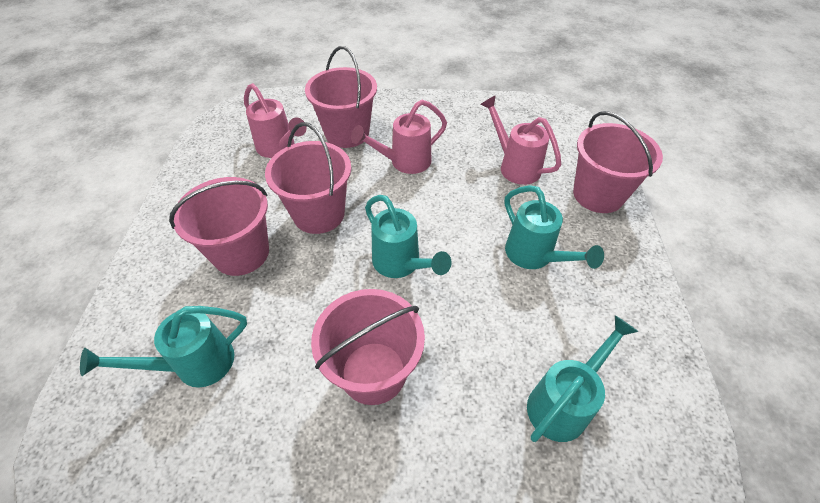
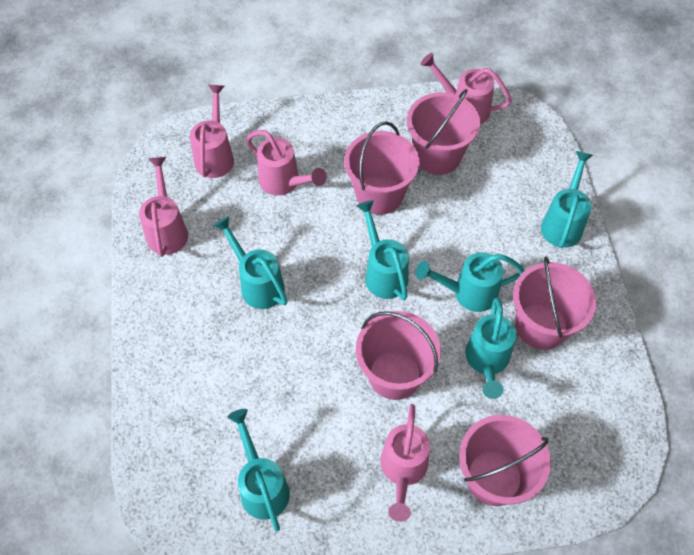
pink watering can: 3 -> 5
turquoise watering can: 4 -> 6

